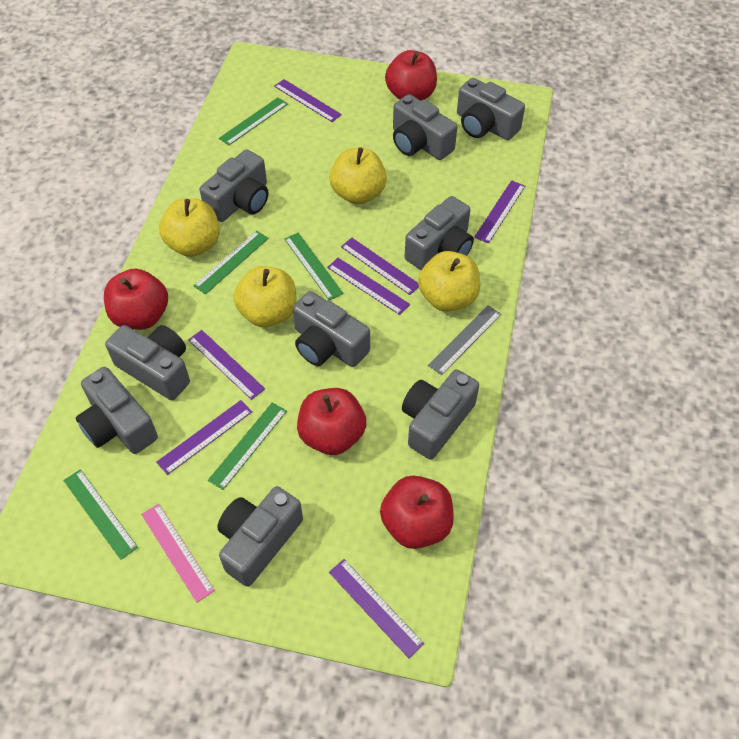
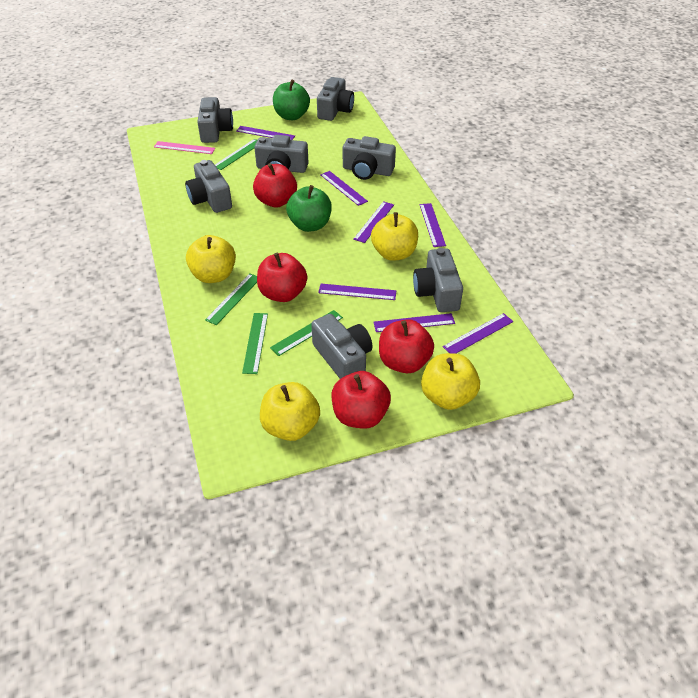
green apple: 0 -> 2
green ruler: 5 -> 4
grey camera: 9 -> 7
grey ruler: 1 -> 0

